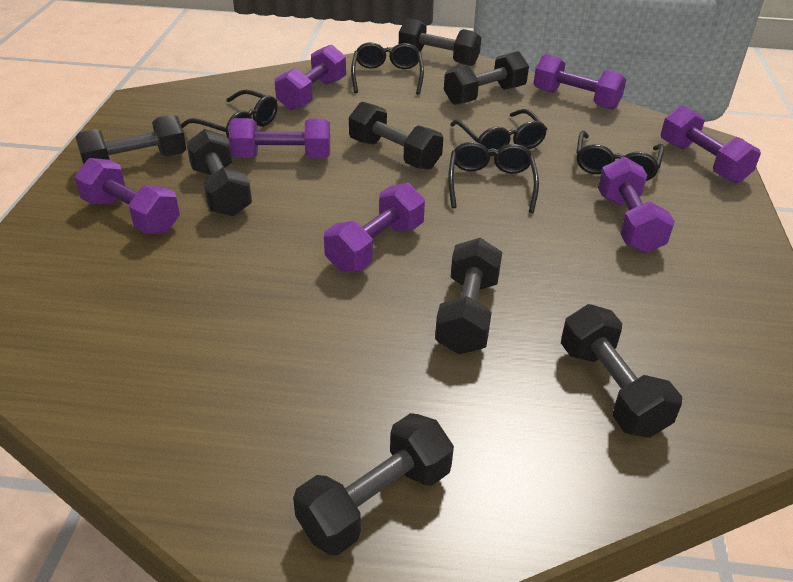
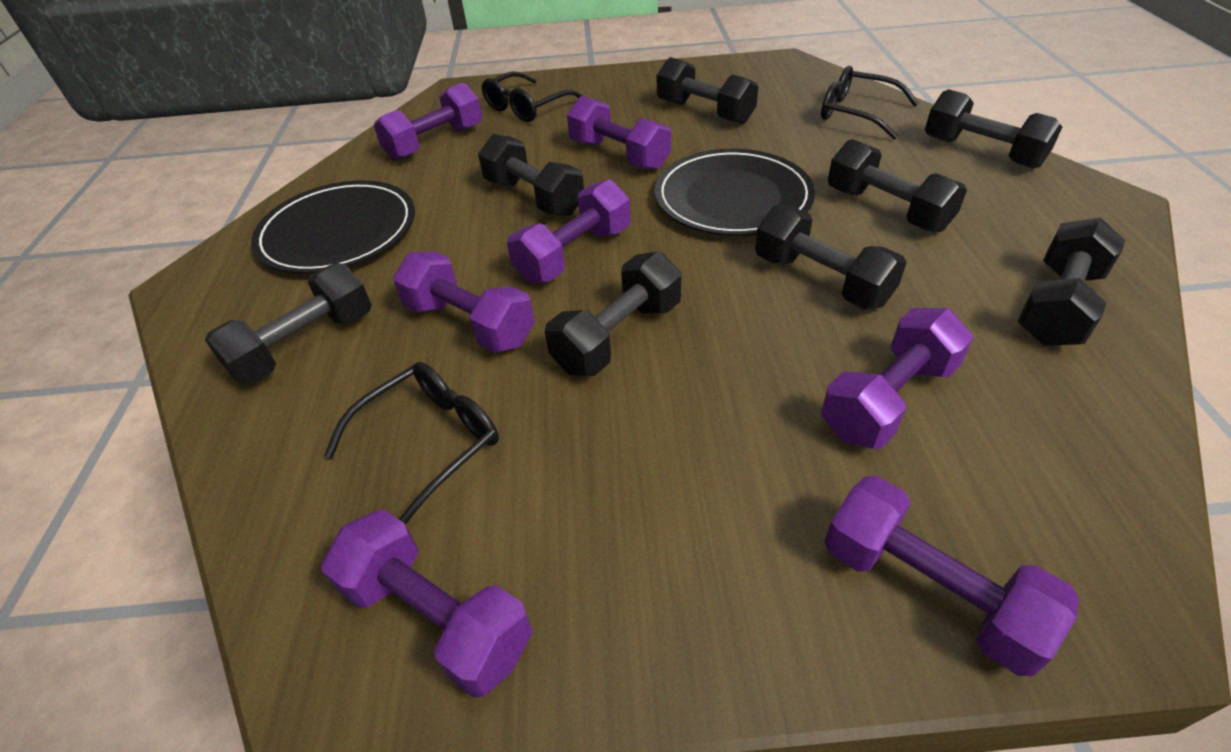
black glasses: 5 -> 3
black plate: 0 -> 2

